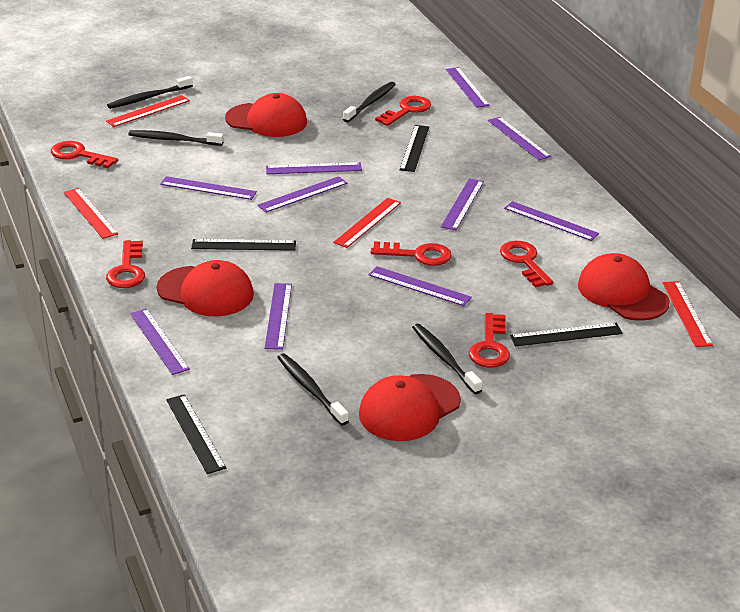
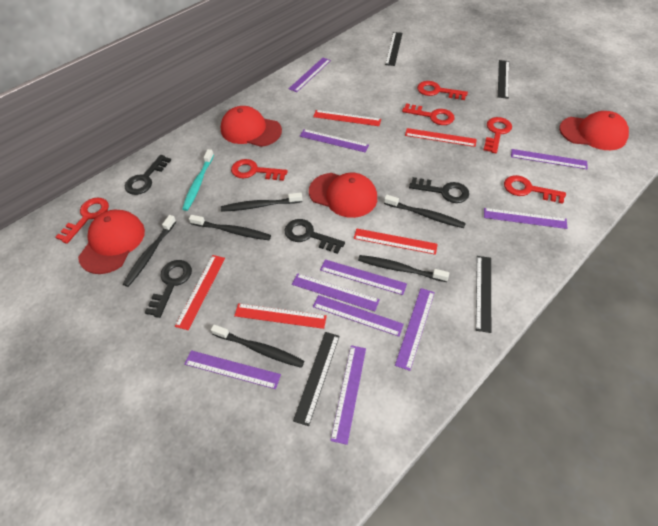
black key: 0 -> 4
black toothbrush: 5 -> 6
red ruler: 4 -> 5
turquoise toothbrush: 0 -> 1

